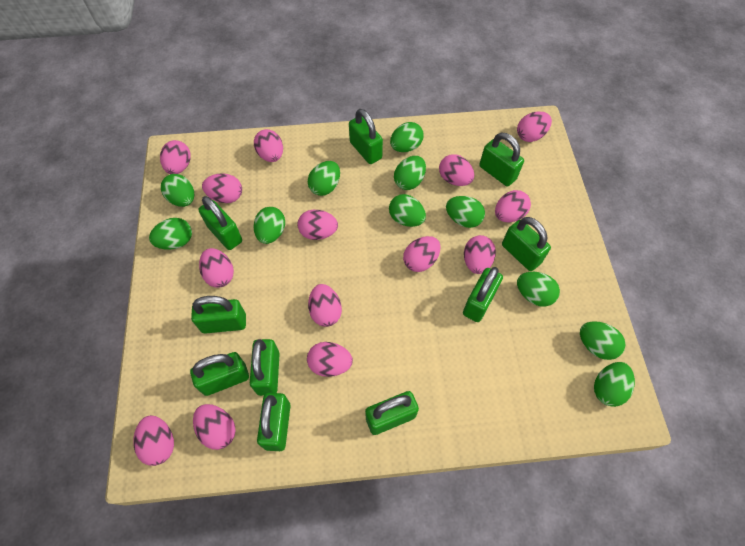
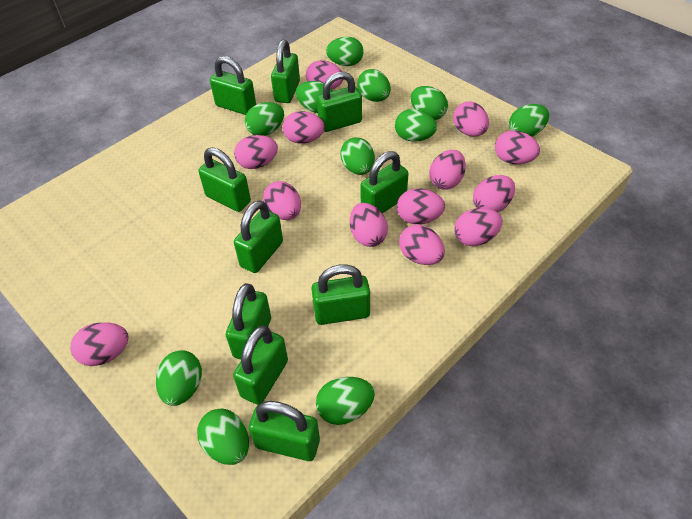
pink egg: 14 -> 13

